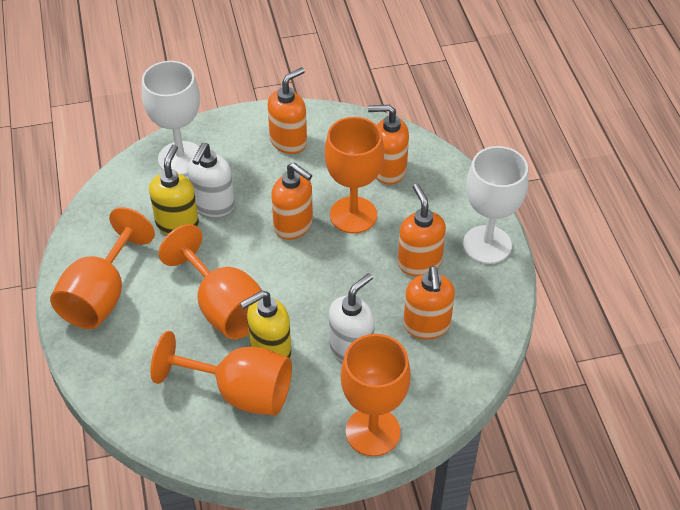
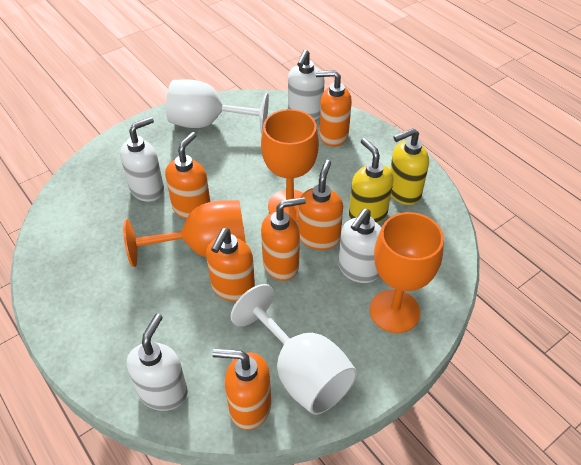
orange goblet: 5 -> 3
orange soap dispenser: 5 -> 6
white soap dispenser: 2 -> 4

